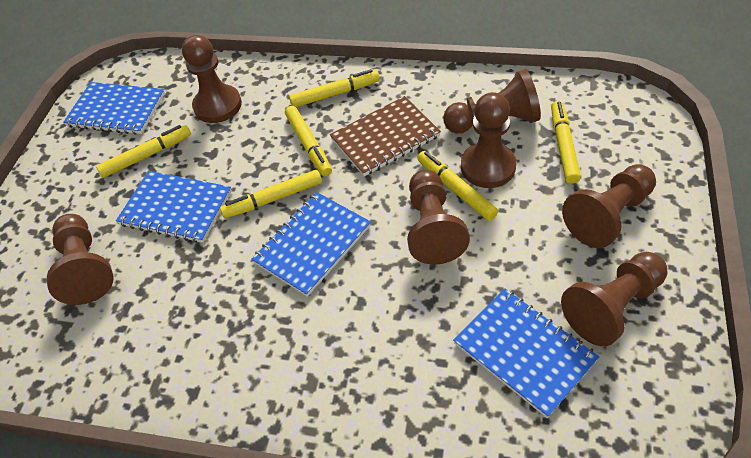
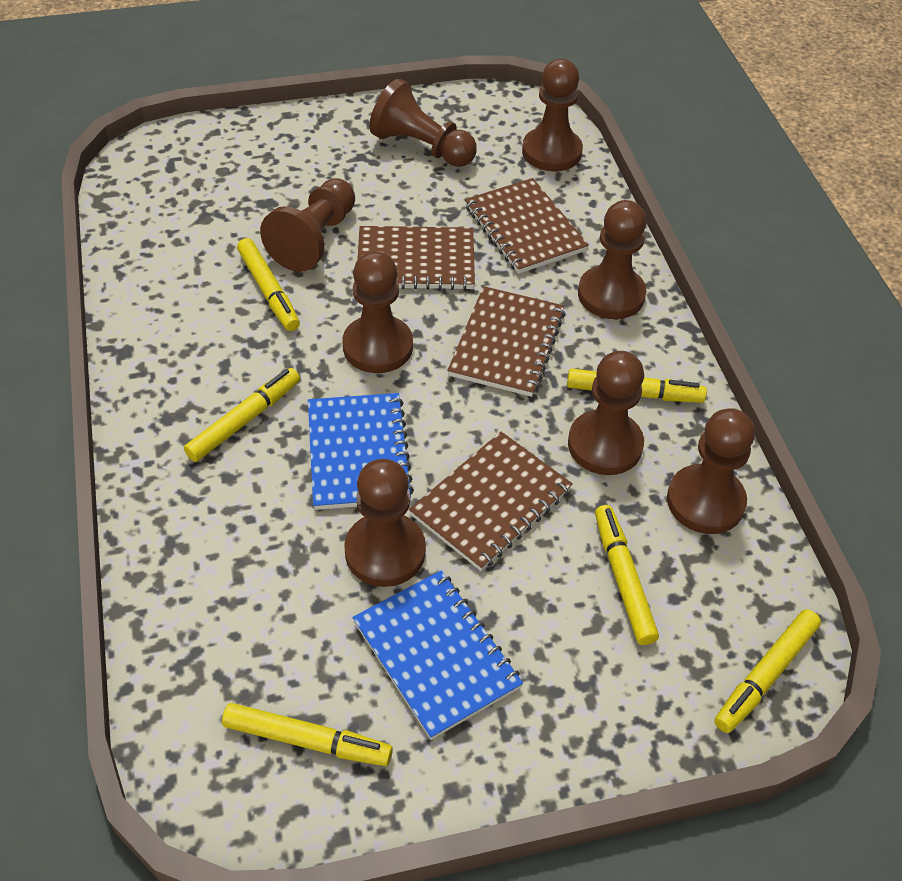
blue notebook: 4 -> 2
brown notebook: 1 -> 4
brown pawn: 7 -> 8

